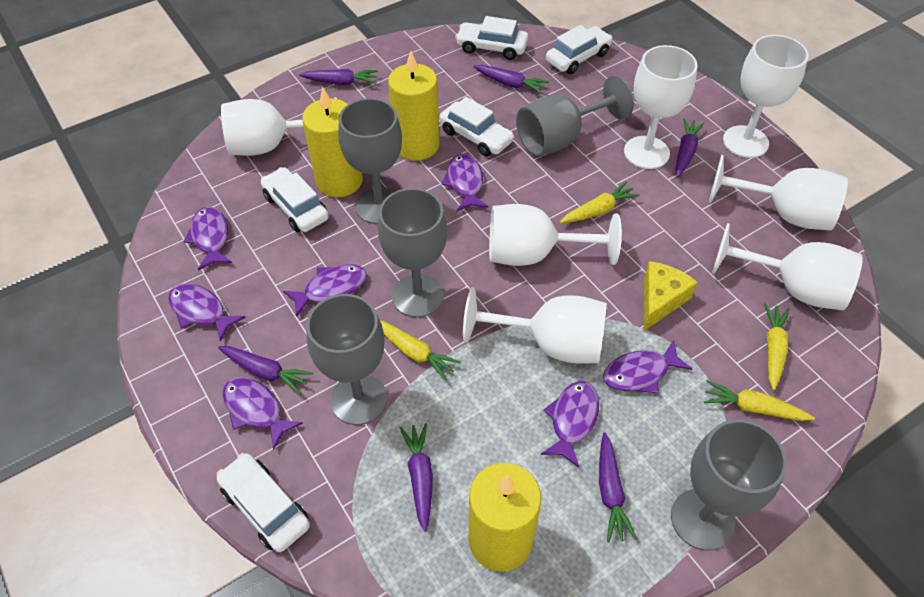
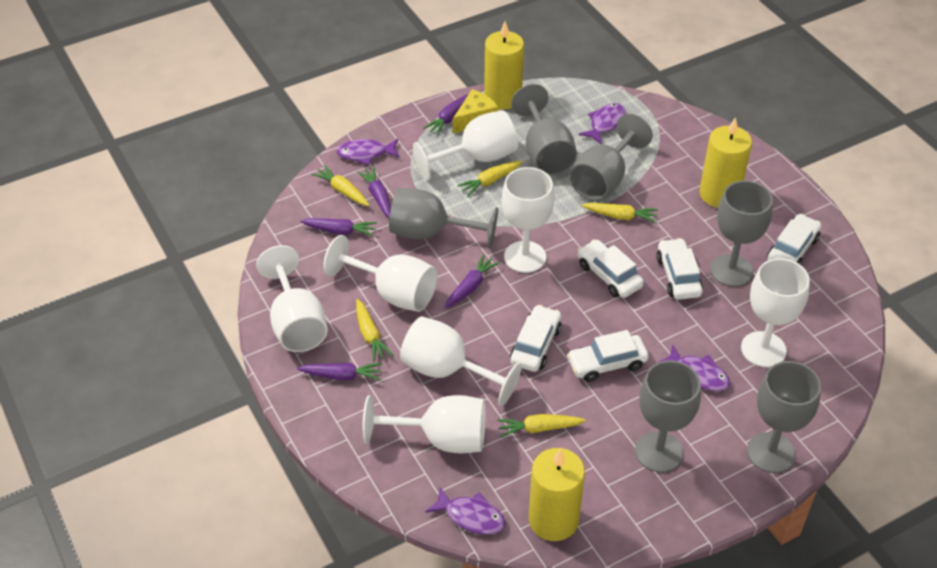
grey goblet: 5 -> 6
purple carrot: 6 -> 5
purple fish: 7 -> 4
yellow carrot: 4 -> 5

